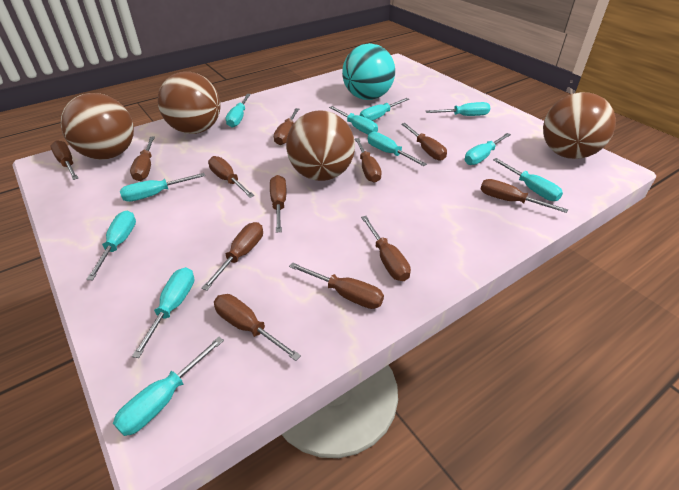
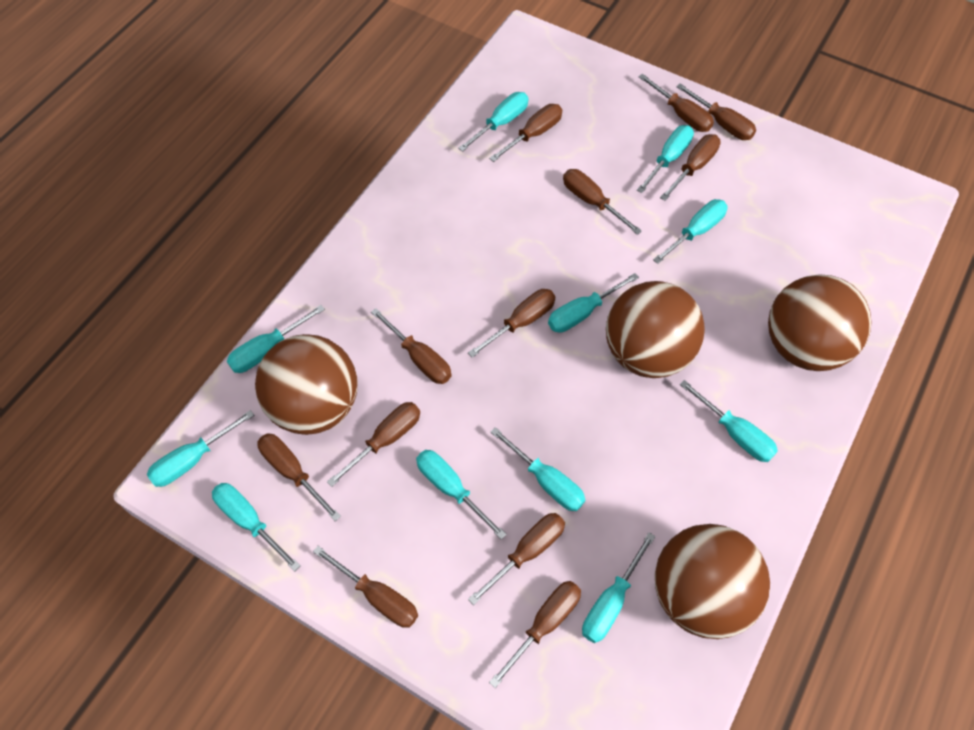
turquoise ball: 1 -> 0

